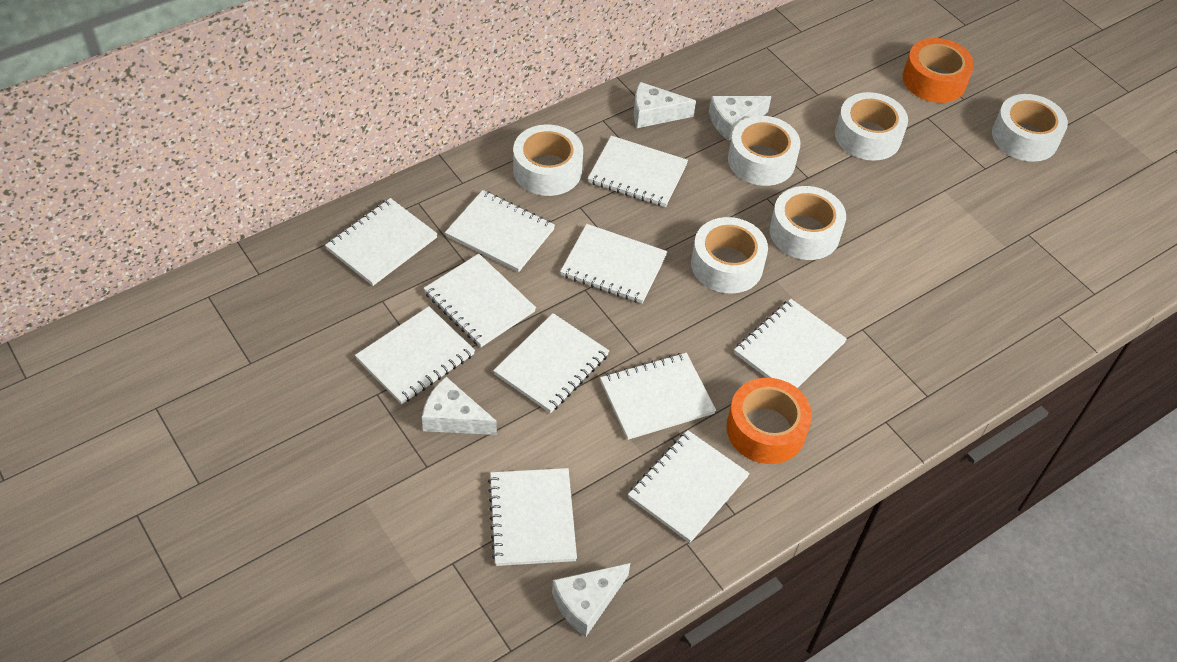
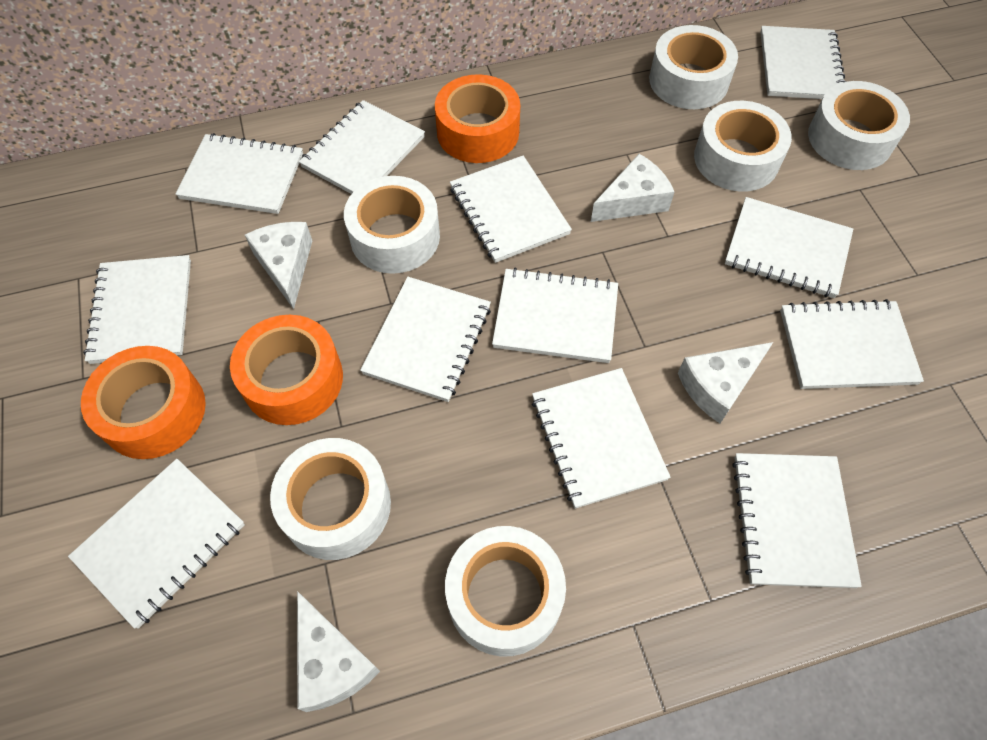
orange tape: 2 -> 3
white notebook: 11 -> 12

